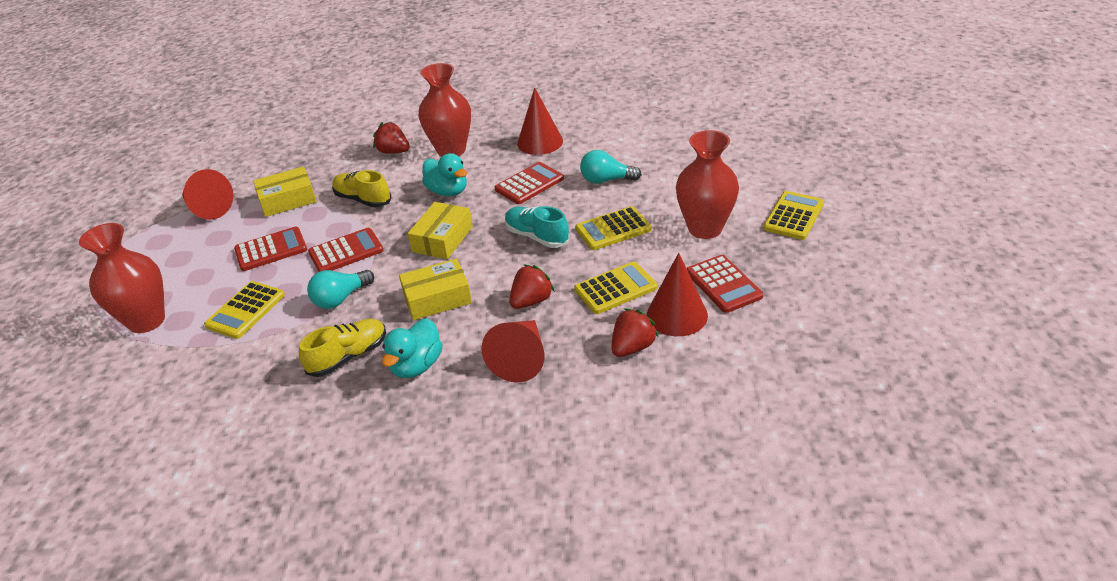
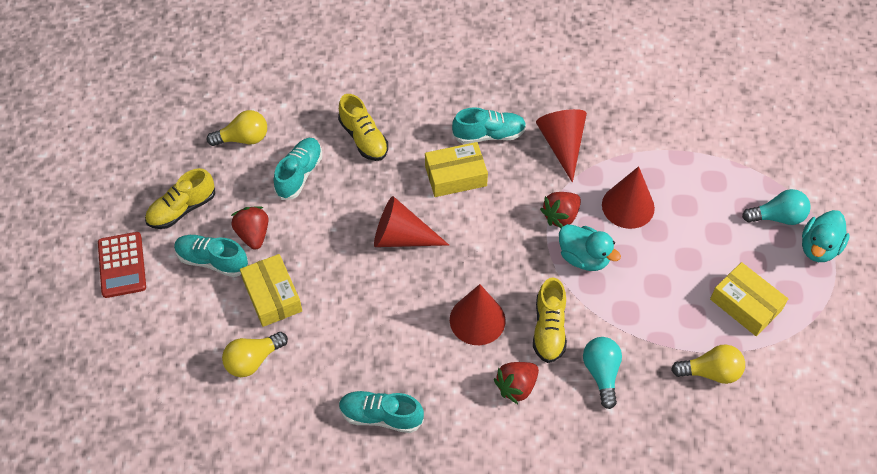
red calculator: 4 -> 1
red vase: 3 -> 0
turquoise shoe: 1 -> 4
yellow calculator: 4 -> 0
yellow light bulb: 0 -> 3
yellow shoe: 2 -> 3

